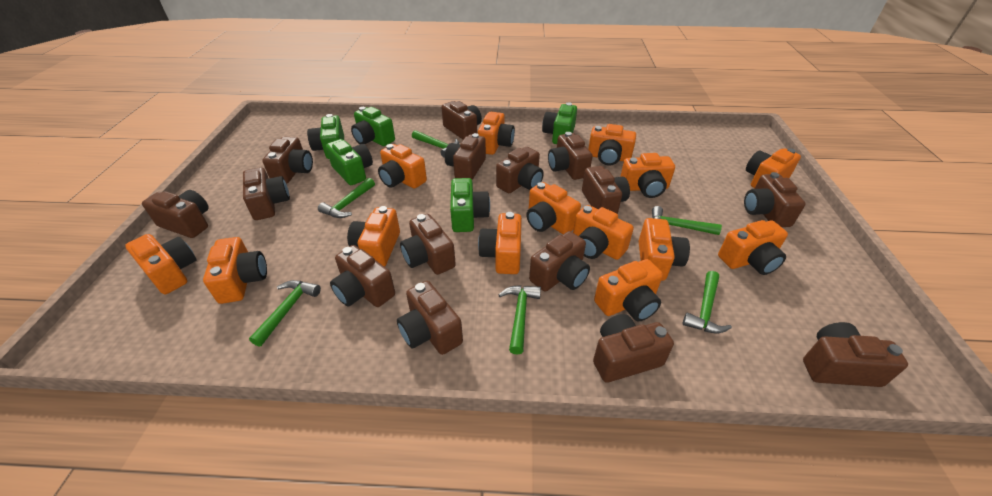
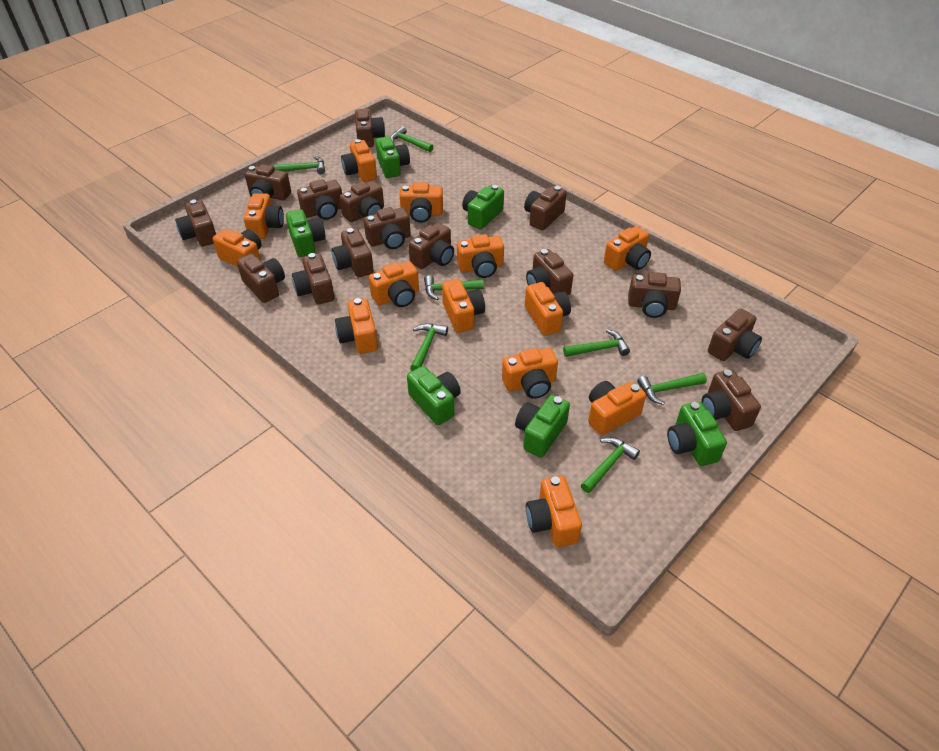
green camera: 5 -> 6
green hammer: 6 -> 7
orange camera: 14 -> 13

